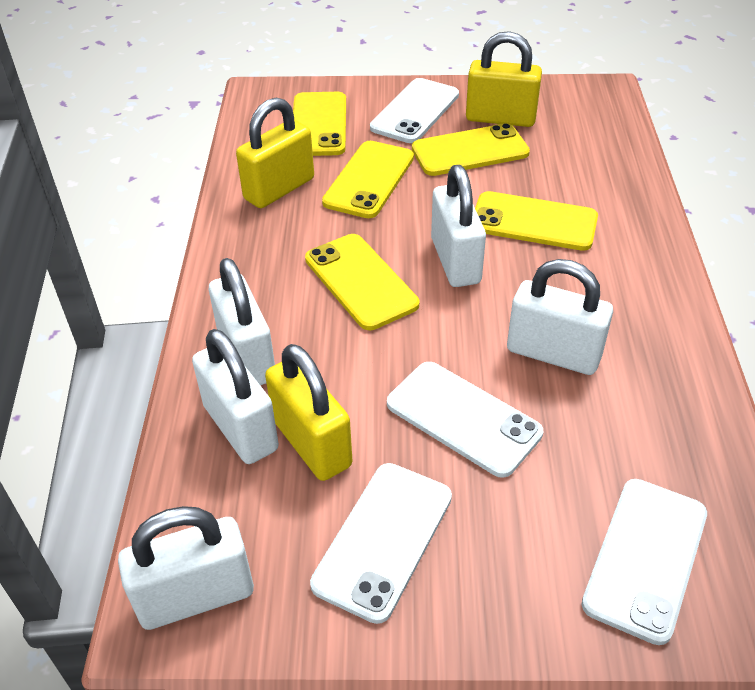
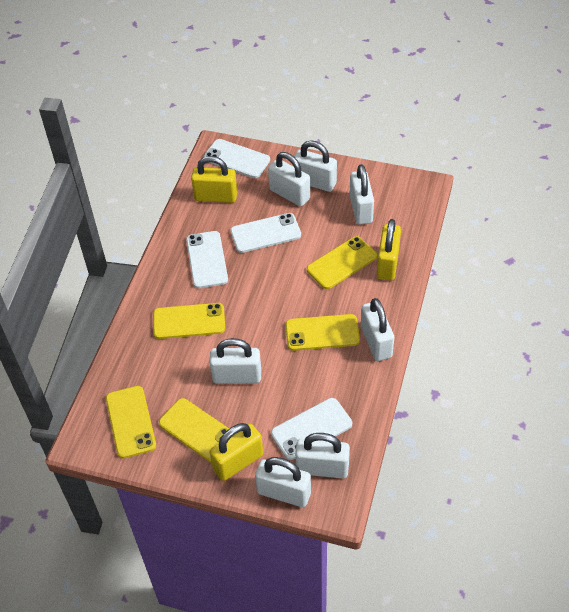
white padlock: 5 -> 7

